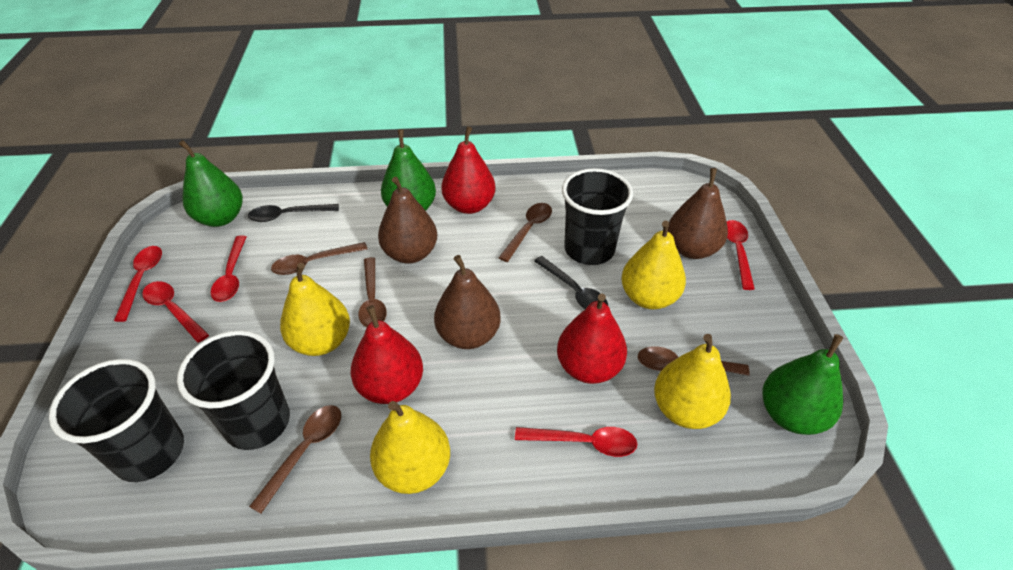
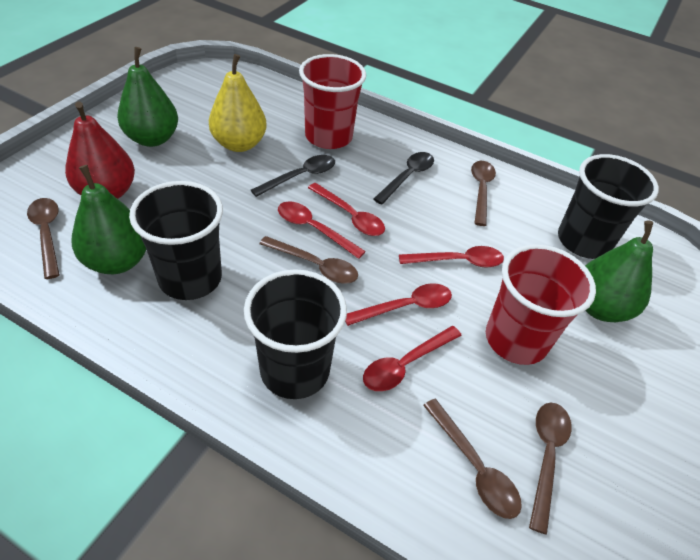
brown pear: 3 -> 0
red cup: 0 -> 2
red pear: 3 -> 1
yellow pear: 4 -> 1

